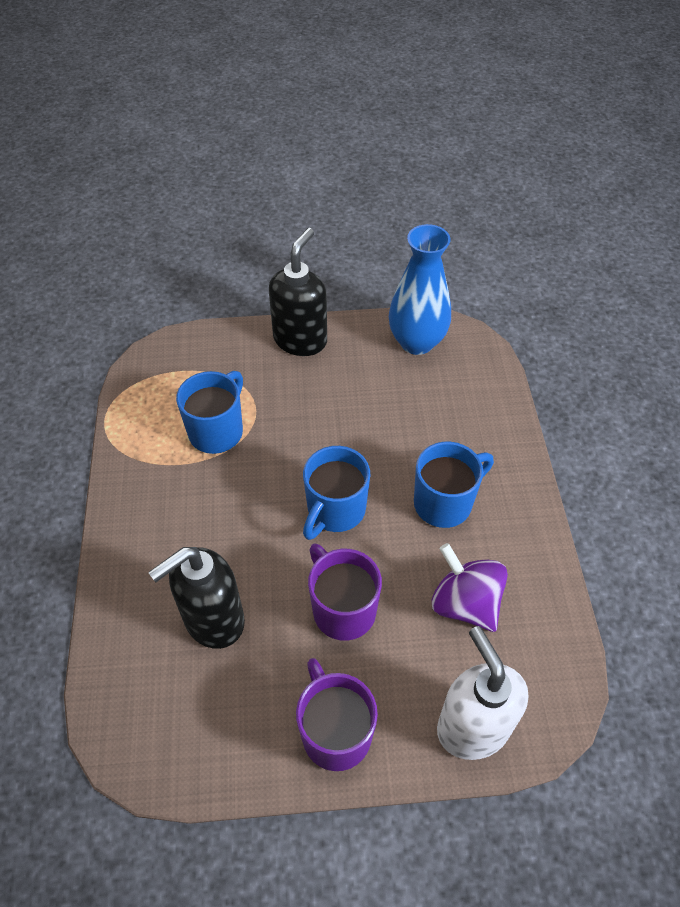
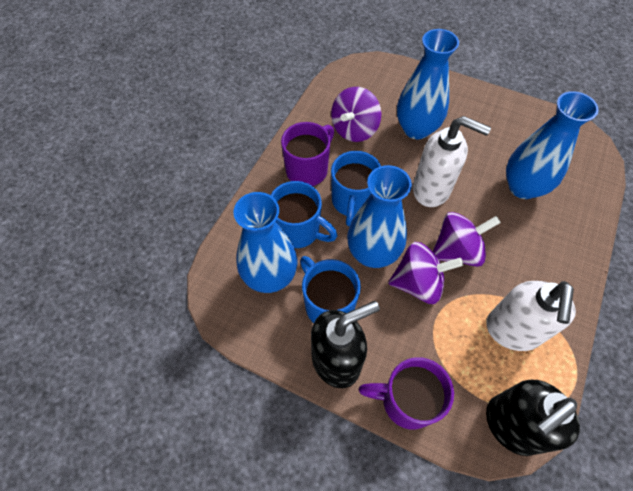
blue vase: 1 -> 4
purple spinning top: 1 -> 3
white soap dispenser: 1 -> 2

